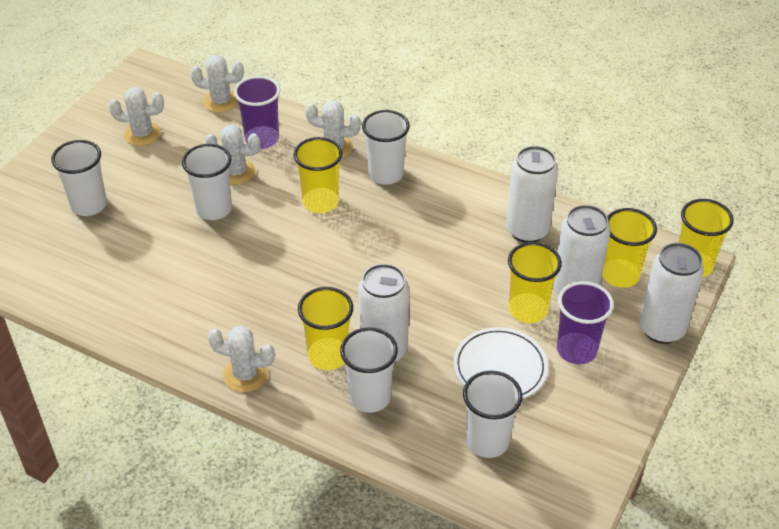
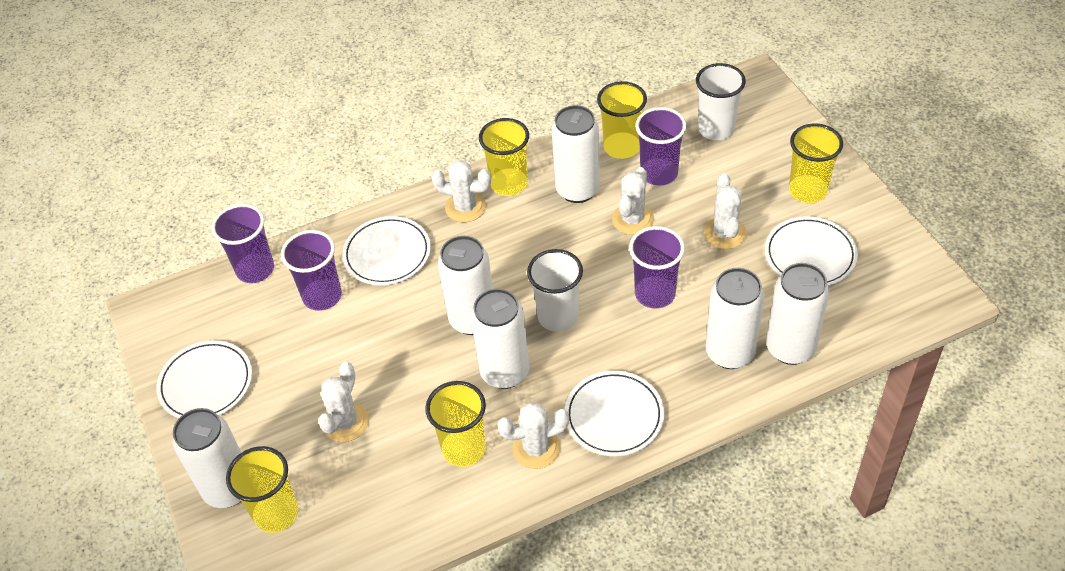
purple cup: 2 -> 4
white can: 4 -> 6
white cup: 5 -> 2
white plate: 1 -> 4

